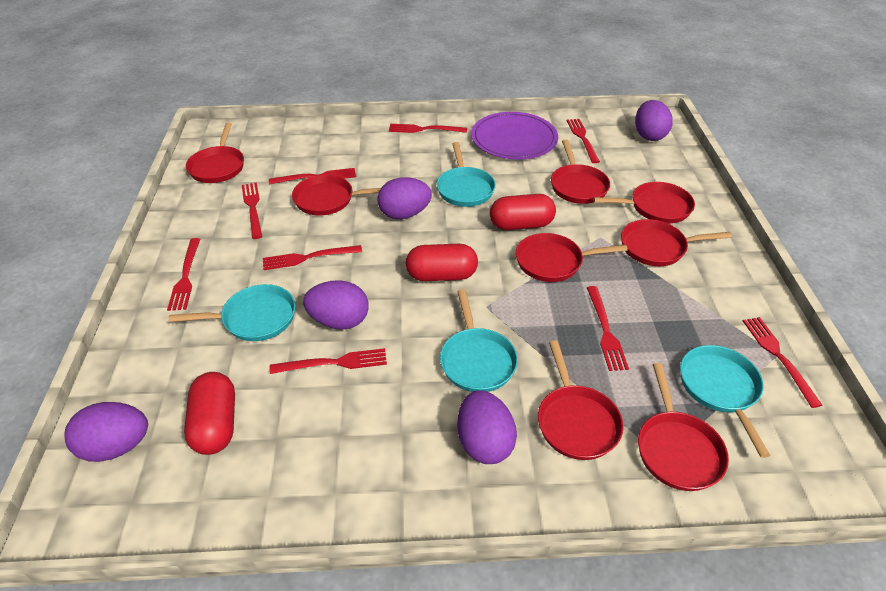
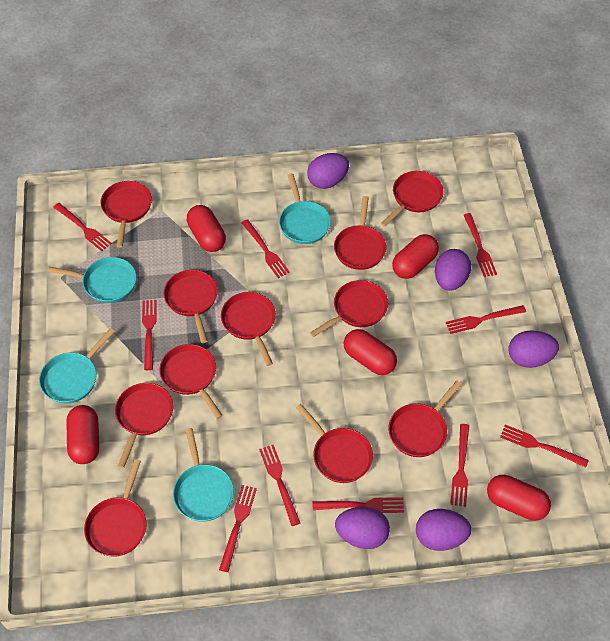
purple plate: 1 -> 0
red capsule: 3 -> 5
red fork: 9 -> 10
red pan: 8 -> 11

